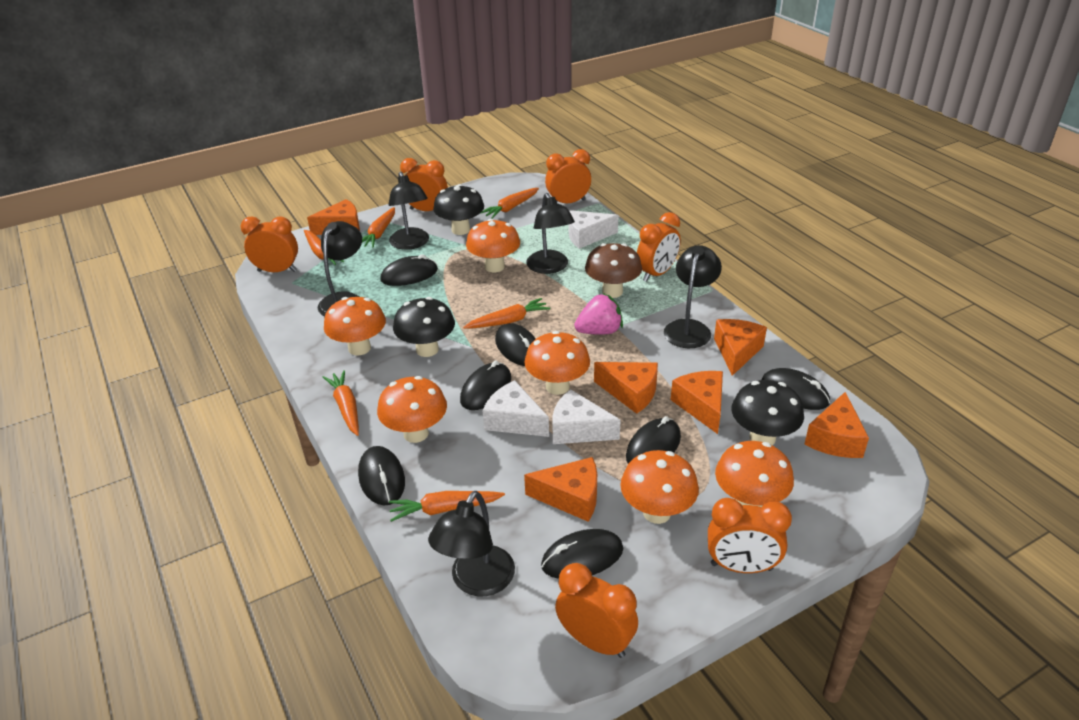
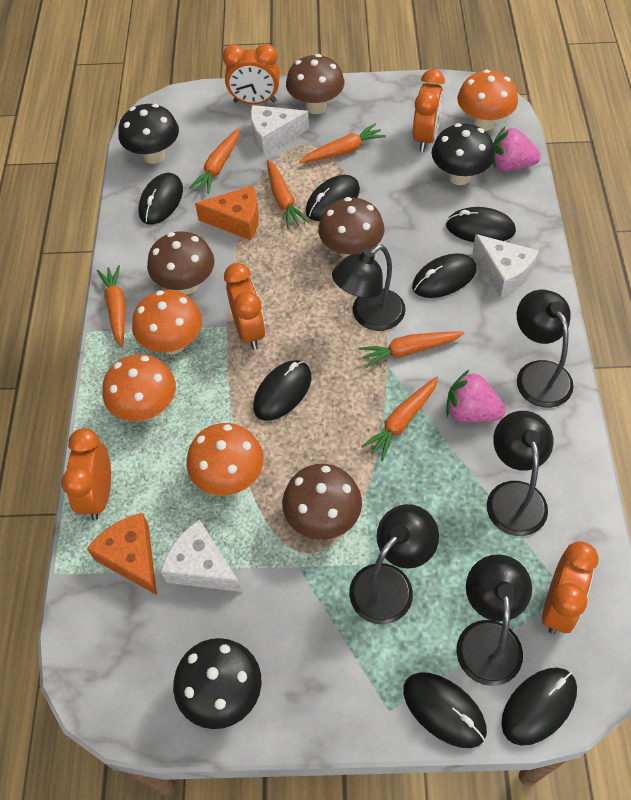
brown mushroom: 1 -> 4
orange cheese: 6 -> 2
orange clock: 6 -> 5
orange mushroom: 6 -> 4
pink strawberry: 1 -> 2

